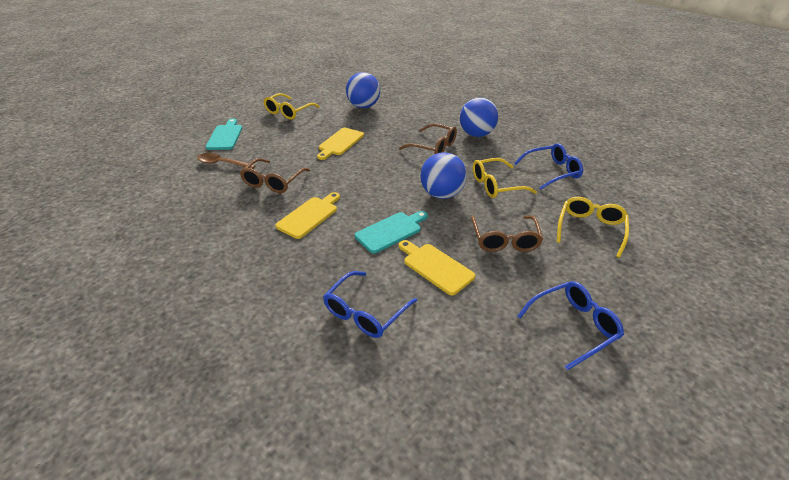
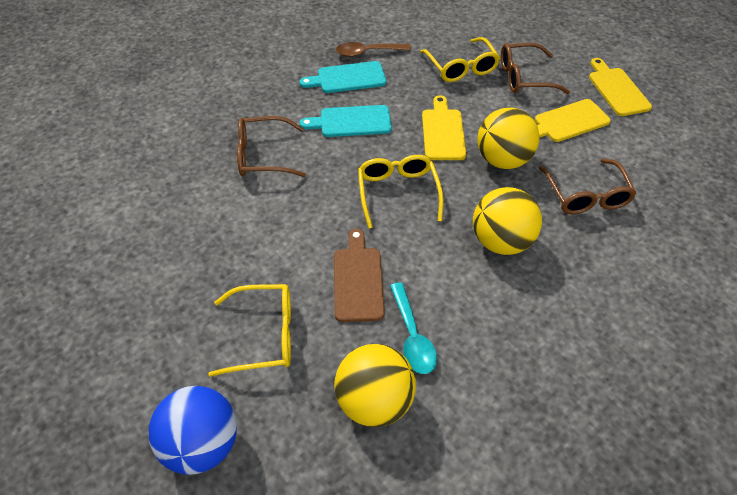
blue ball: 3 -> 1
blue glasses: 3 -> 0
brown cutting board: 0 -> 1
turquoise spoon: 0 -> 1
yellow ball: 0 -> 3

